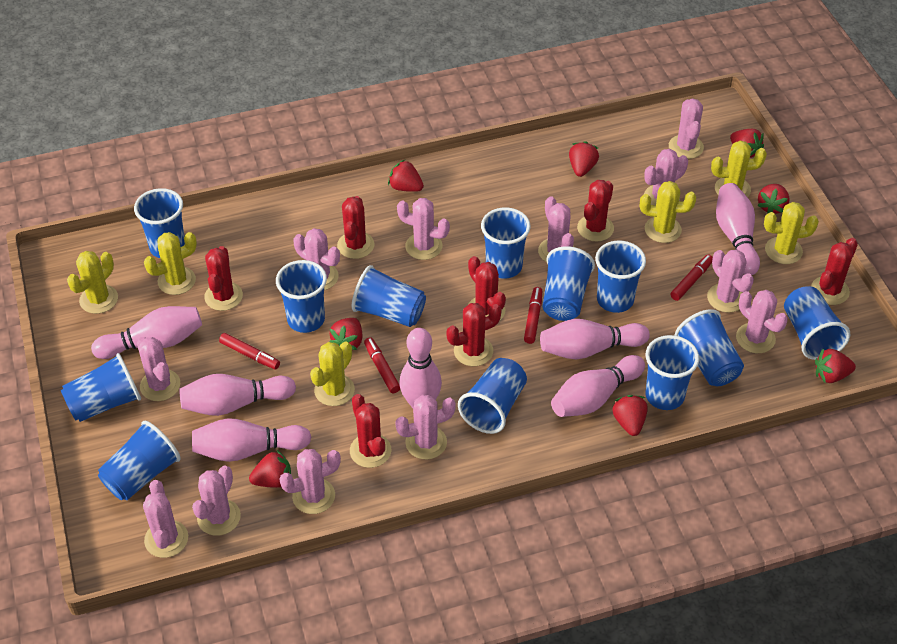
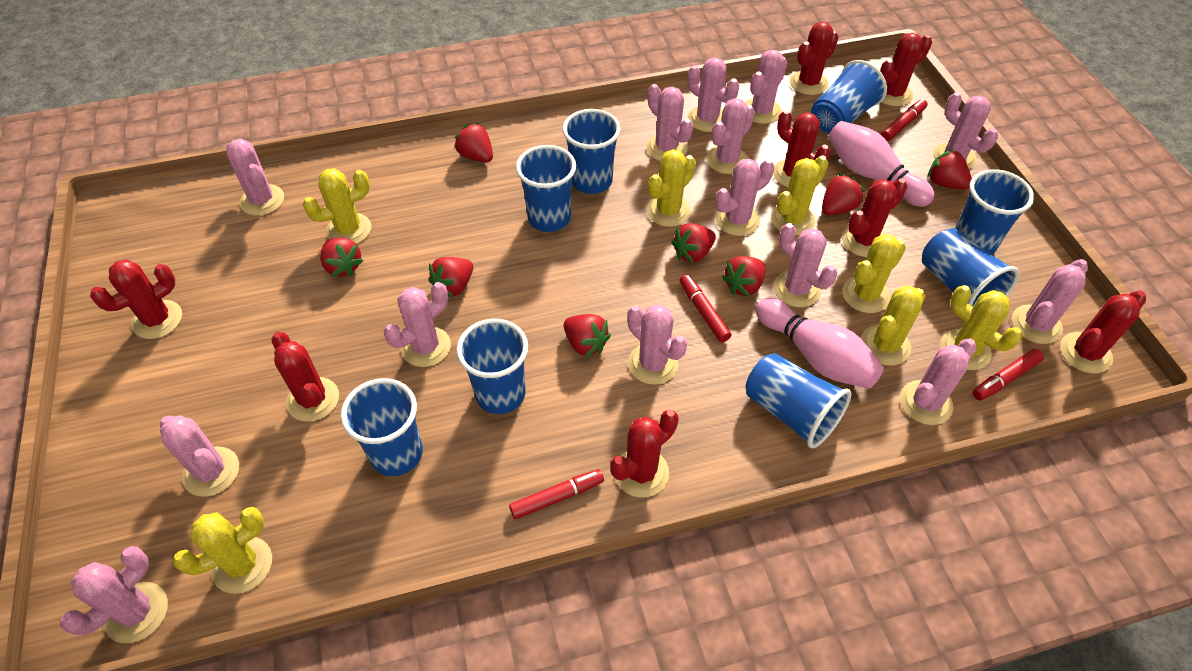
blue cup: 12 -> 8
pink bowling pin: 7 -> 2
pink cactus: 12 -> 14
red cactus: 7 -> 8
yellow cactus: 6 -> 7

